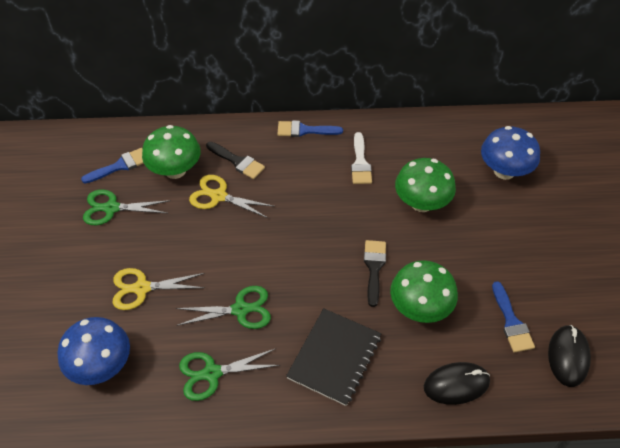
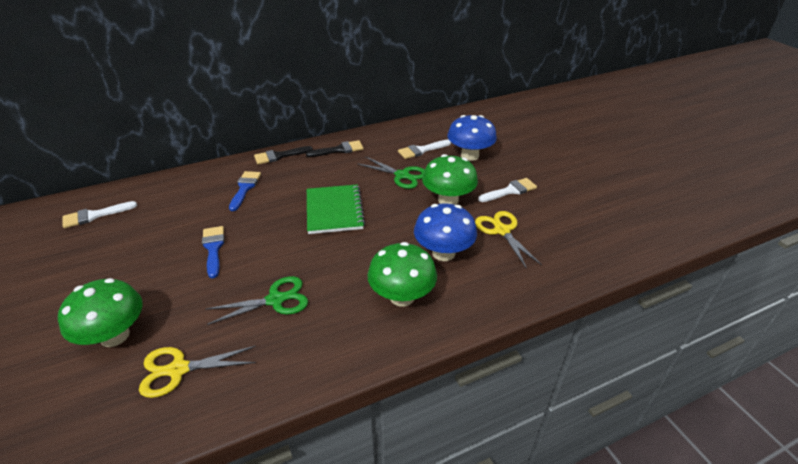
black mouse: 2 -> 0
black notebook: 1 -> 0
blue brush: 3 -> 2
green notebook: 0 -> 1
green scissors: 3 -> 2
white brush: 1 -> 3

